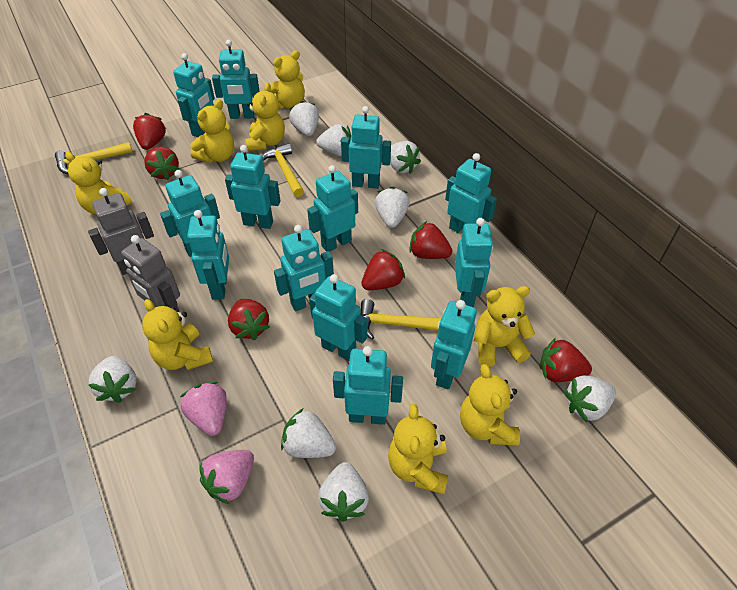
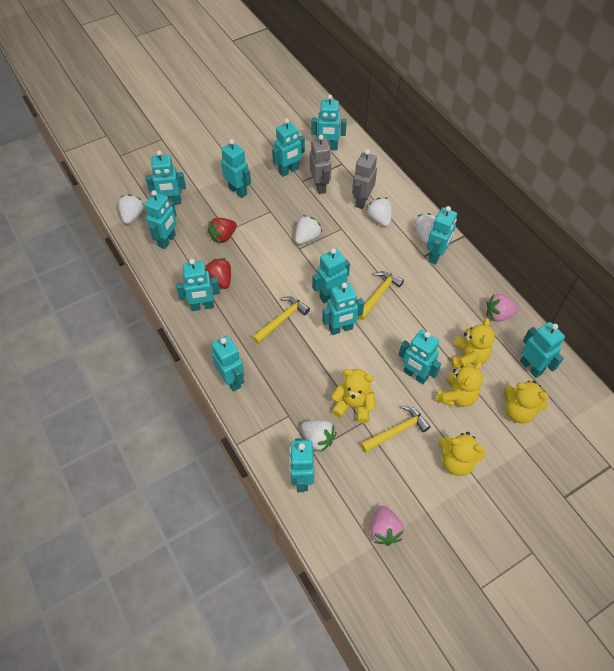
red strawberry: 6 -> 2
white strawberry: 8 -> 5
yellow teddy bear: 8 -> 5

